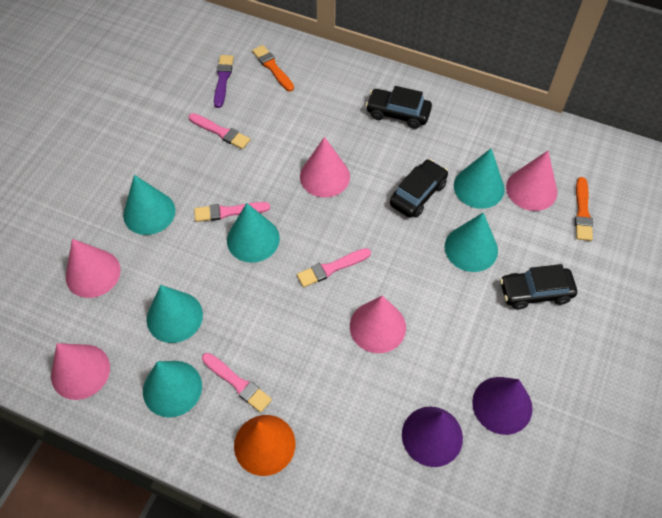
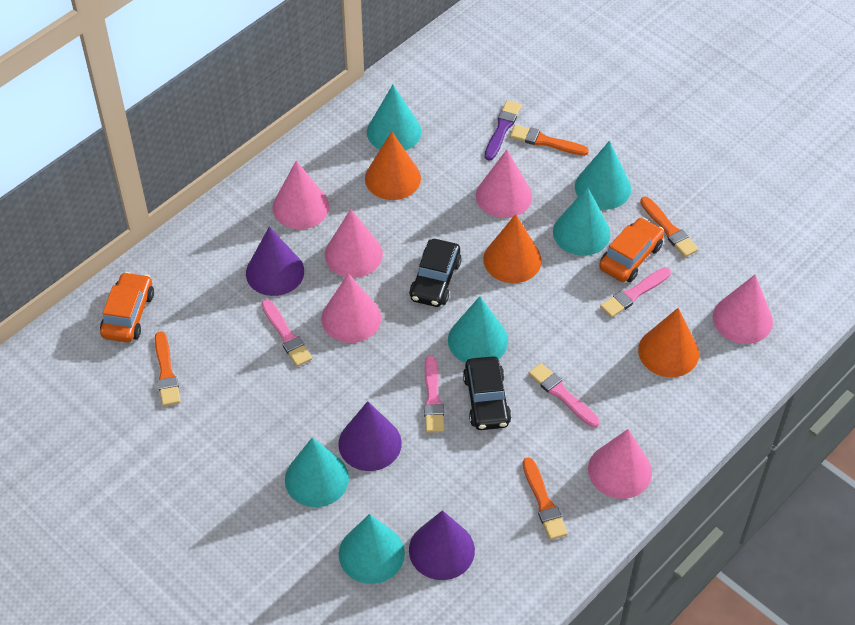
black car: 3 -> 2
orange brush: 2 -> 4
orange car: 0 -> 2
orange cone: 1 -> 3
pink cone: 5 -> 6
purple cone: 2 -> 3

